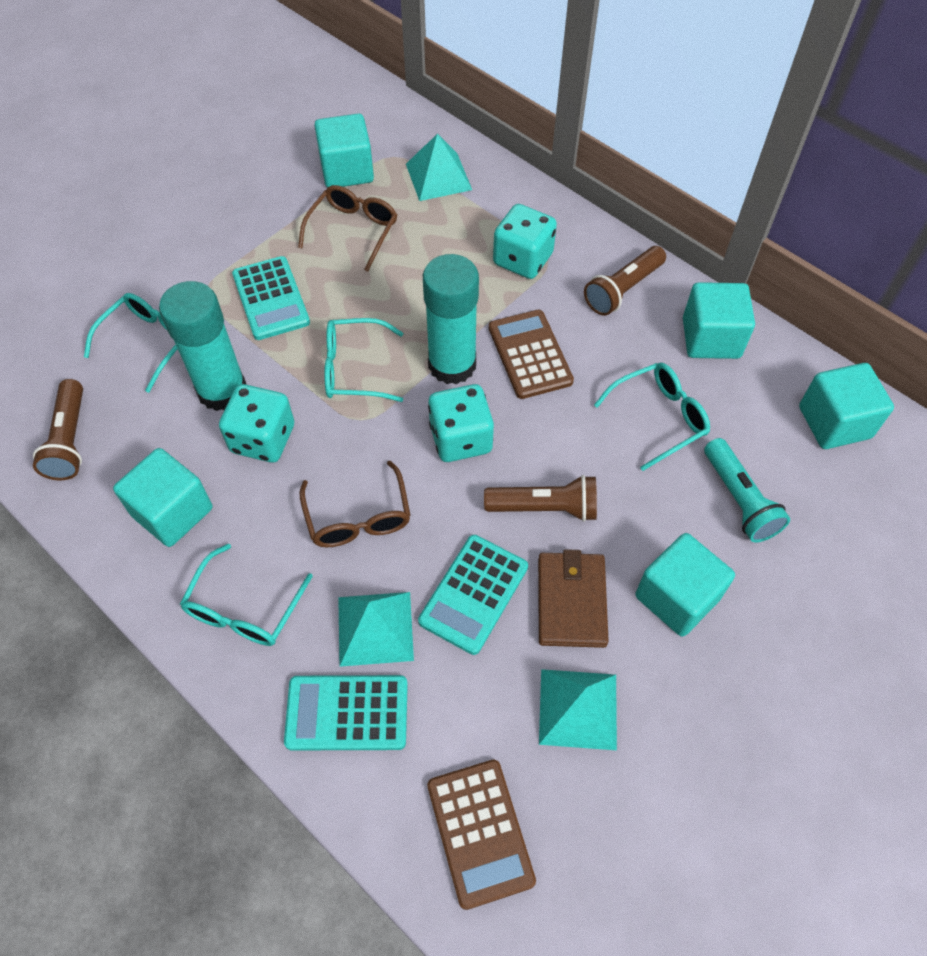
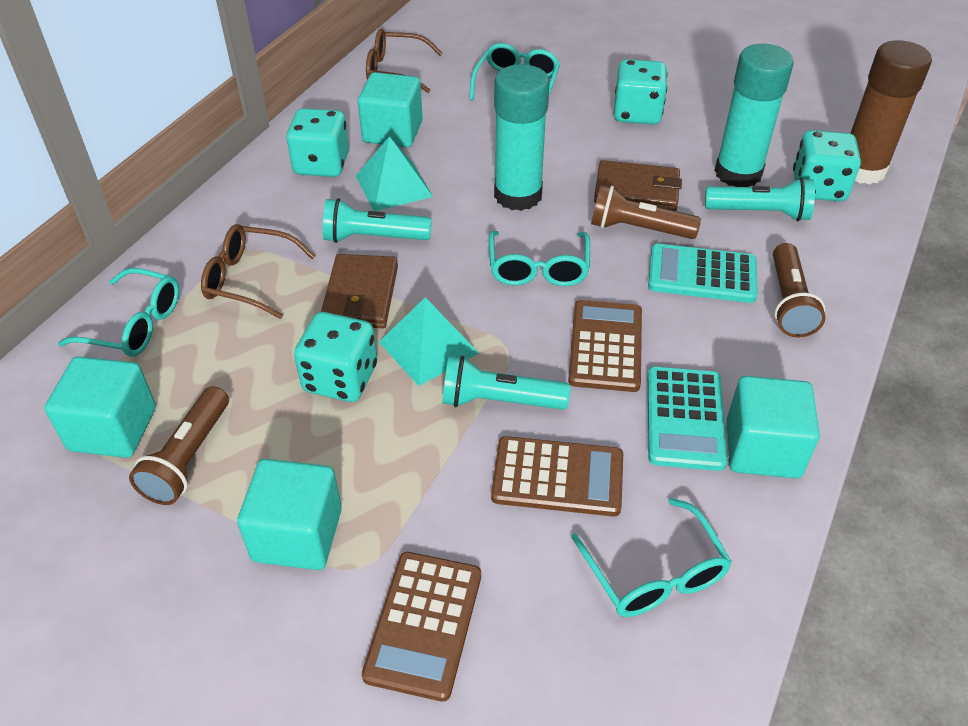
brown calculator: 2 -> 3
brown glue stick: 0 -> 1
brown wallet: 1 -> 2
turquoise calculator: 3 -> 2
turquoise cube: 5 -> 4
turquoise dice: 3 -> 4
turquoise flashlight: 1 -> 3
turquoise pyramid: 3 -> 2

